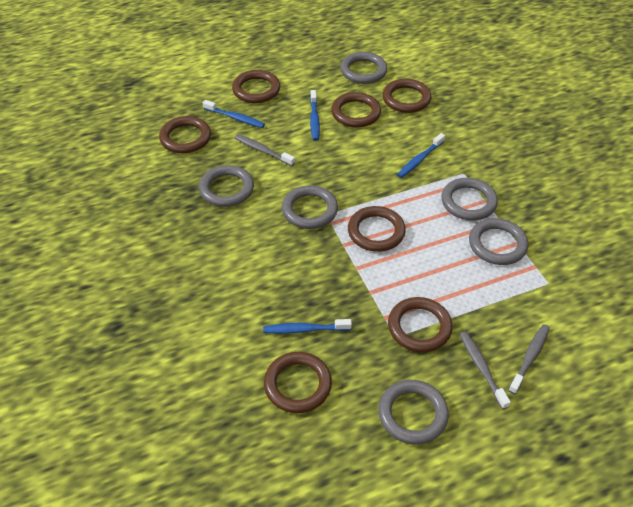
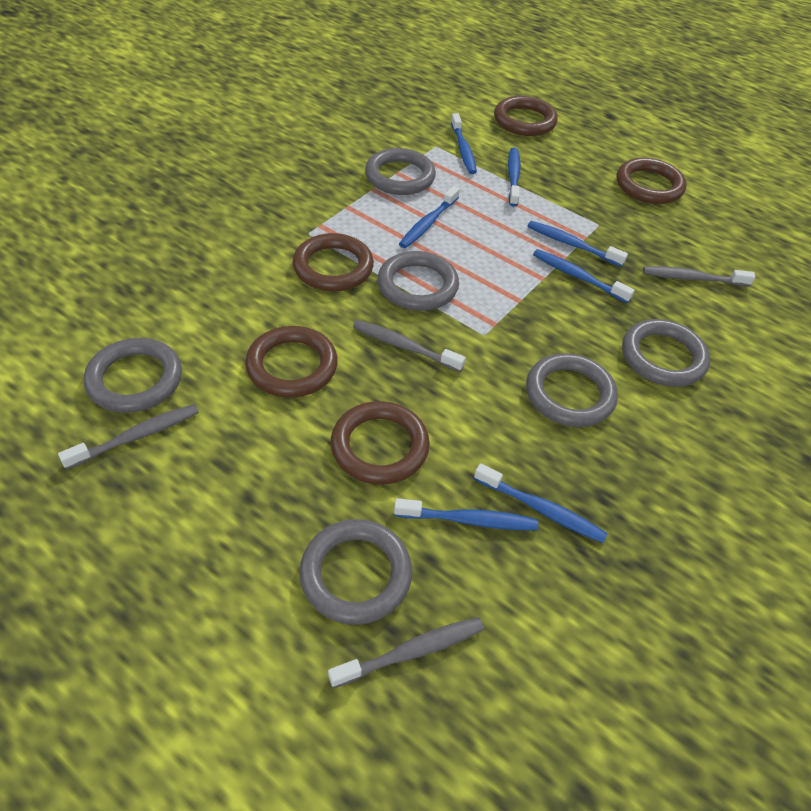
blue toothbrush: 4 -> 7
brown ring: 7 -> 5
grey toothbrush: 3 -> 4

